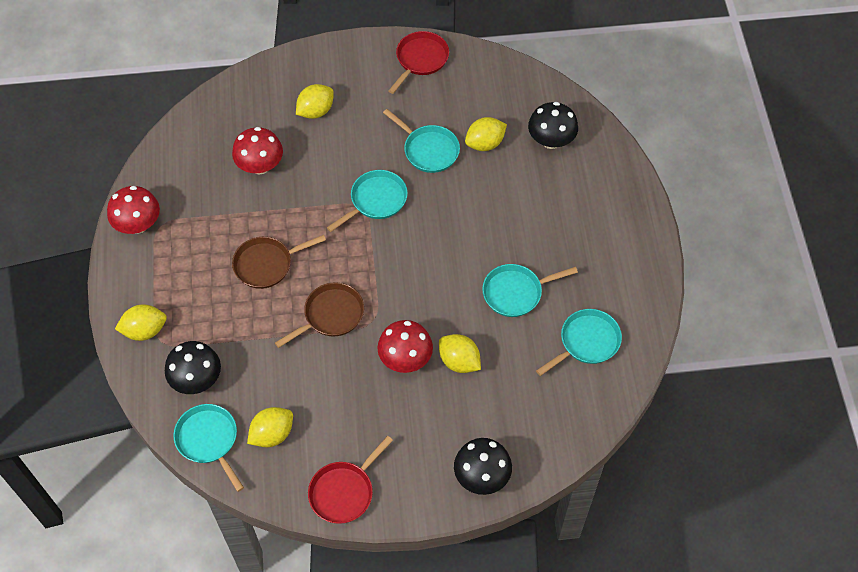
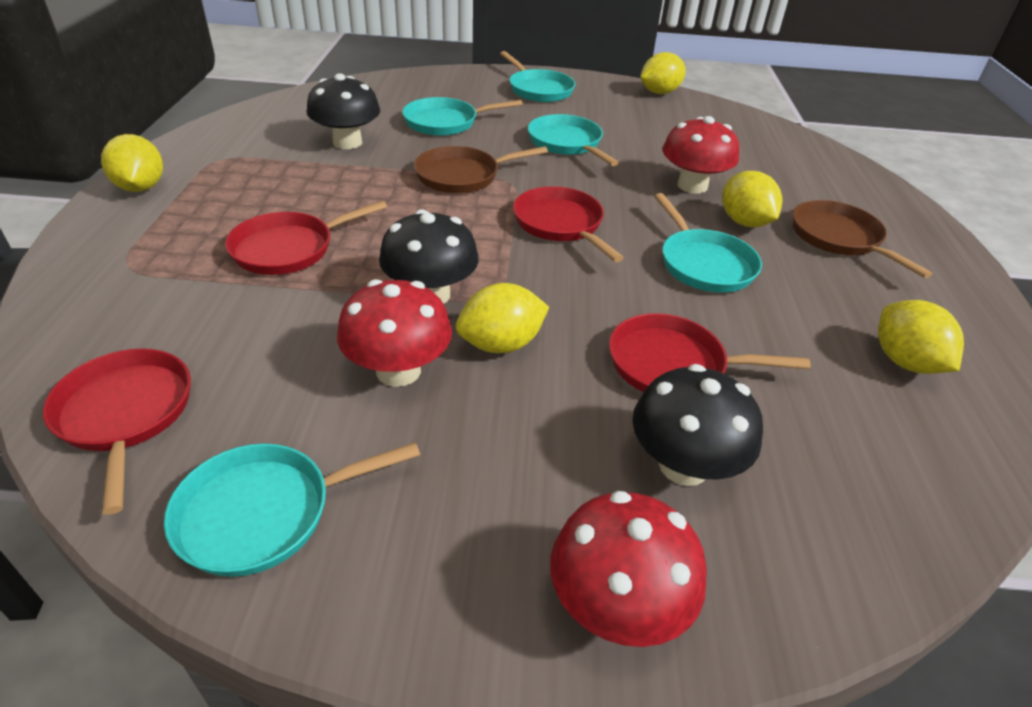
red pan: 2 -> 4

